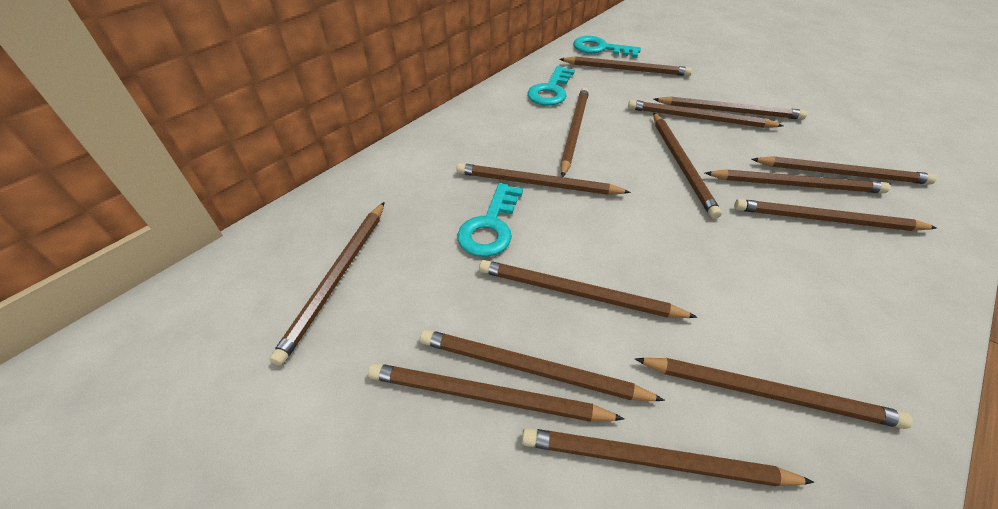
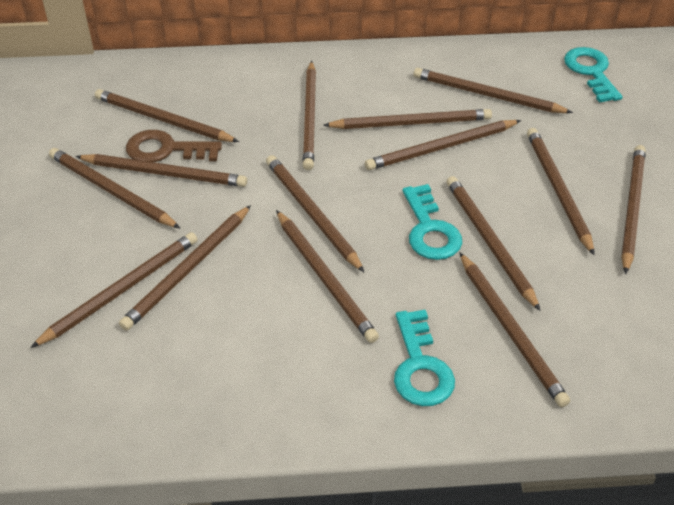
brown key: 0 -> 1

